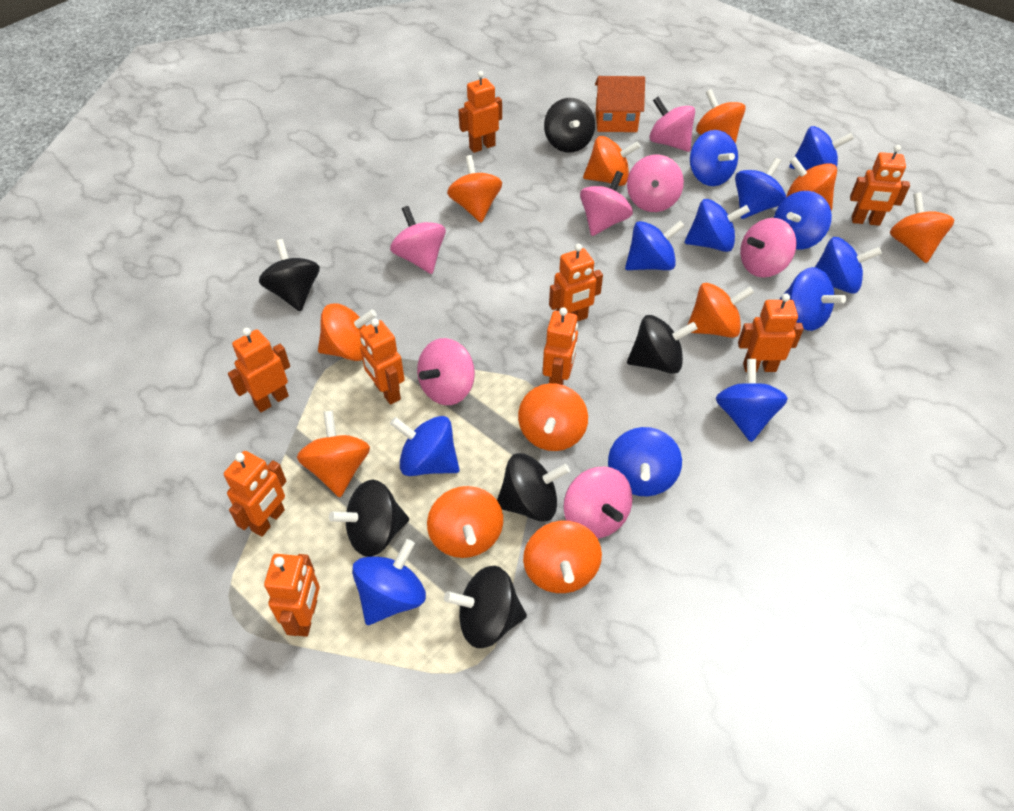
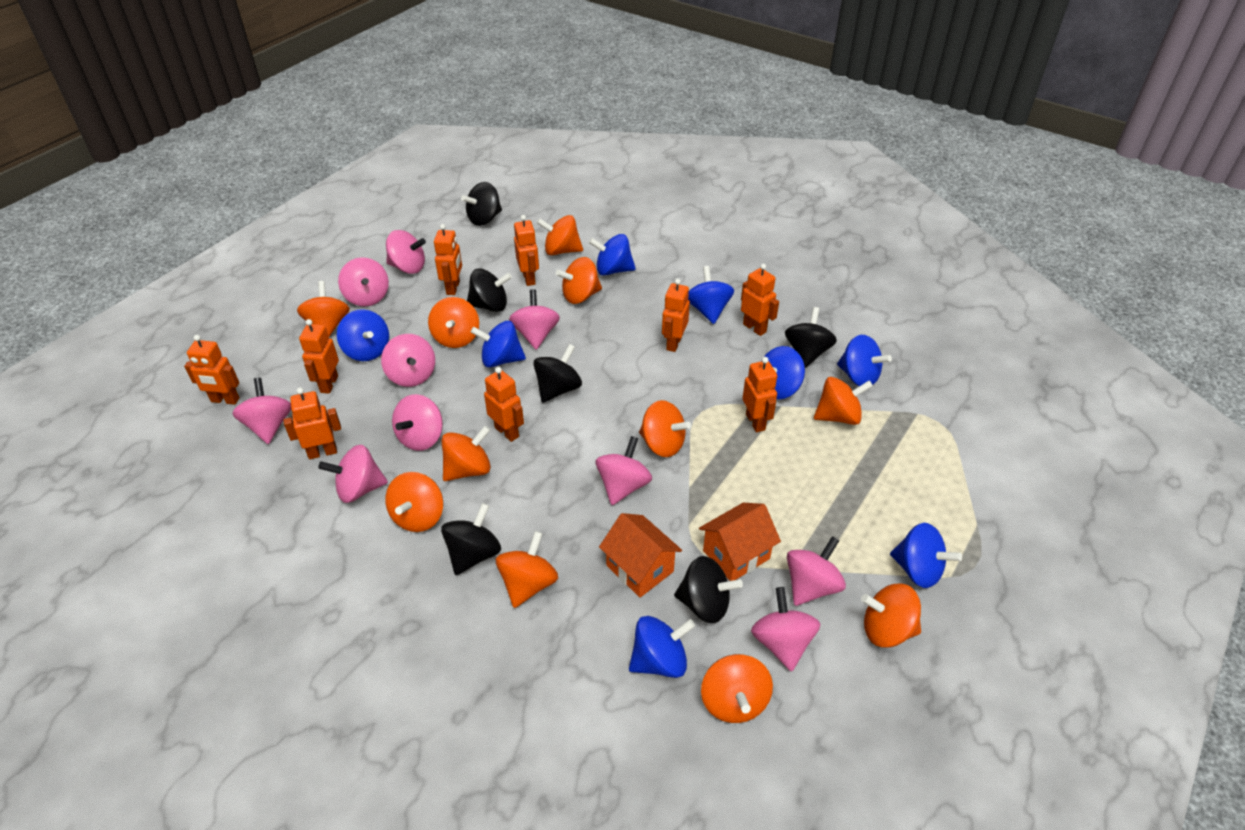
blue spinning top: 12 -> 8
orange house: 1 -> 2
pink spinning top: 7 -> 10

